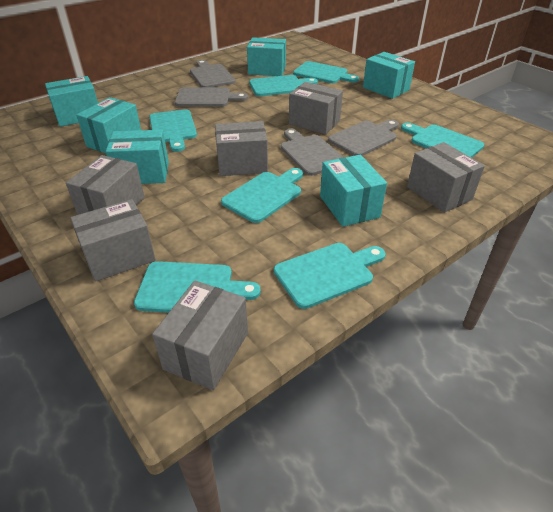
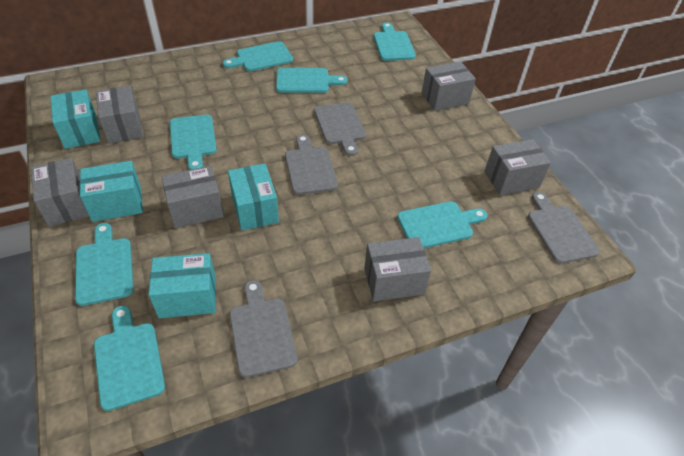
turquoise box: 6 -> 4

